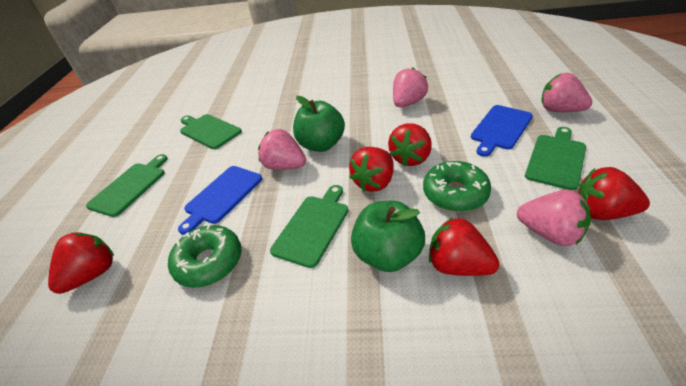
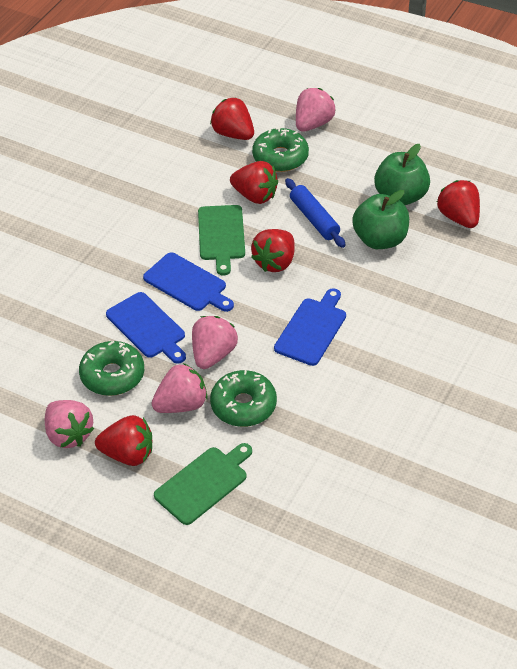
blue cutting board: 2 -> 3
blue rolling pin: 0 -> 1
green cutting board: 4 -> 2
green donut: 2 -> 3

